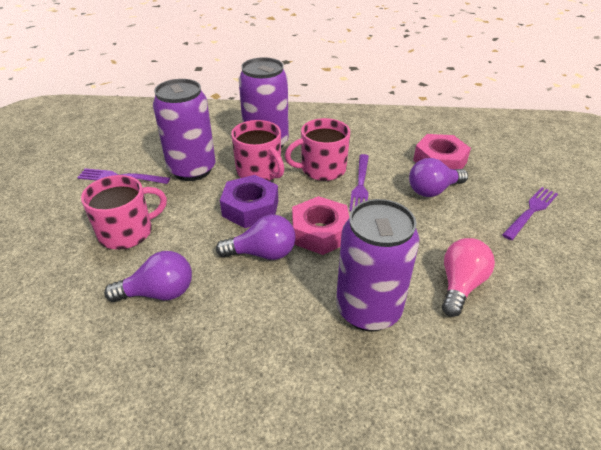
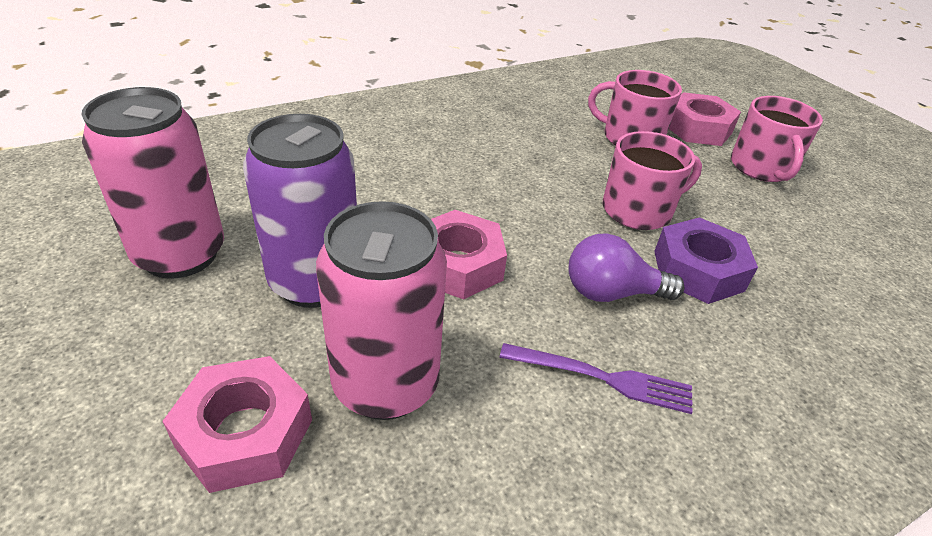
pink can: 0 -> 2
pink light bulb: 1 -> 0
pink nut: 2 -> 3
purple can: 3 -> 1
purple fork: 3 -> 1
purple light bulb: 3 -> 1

